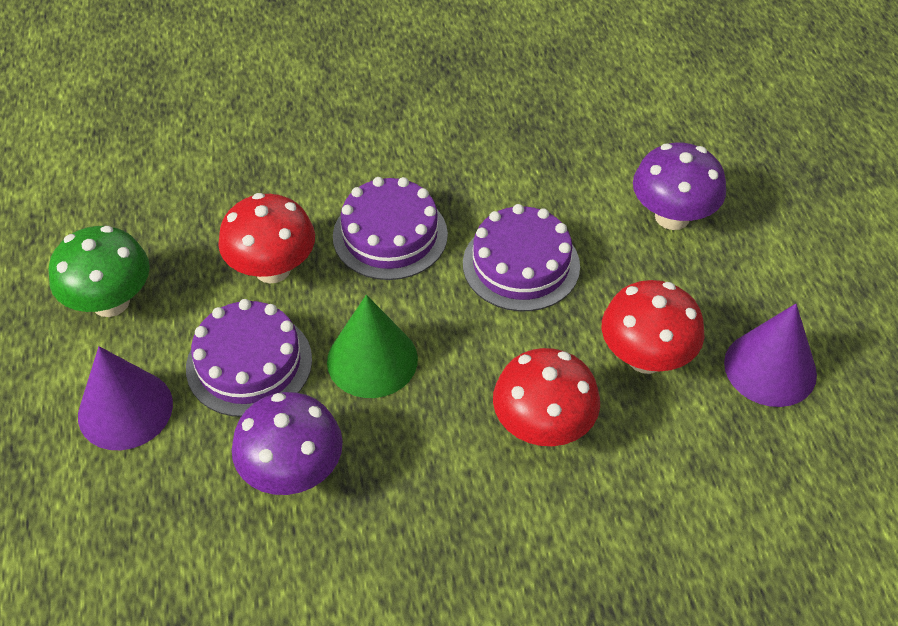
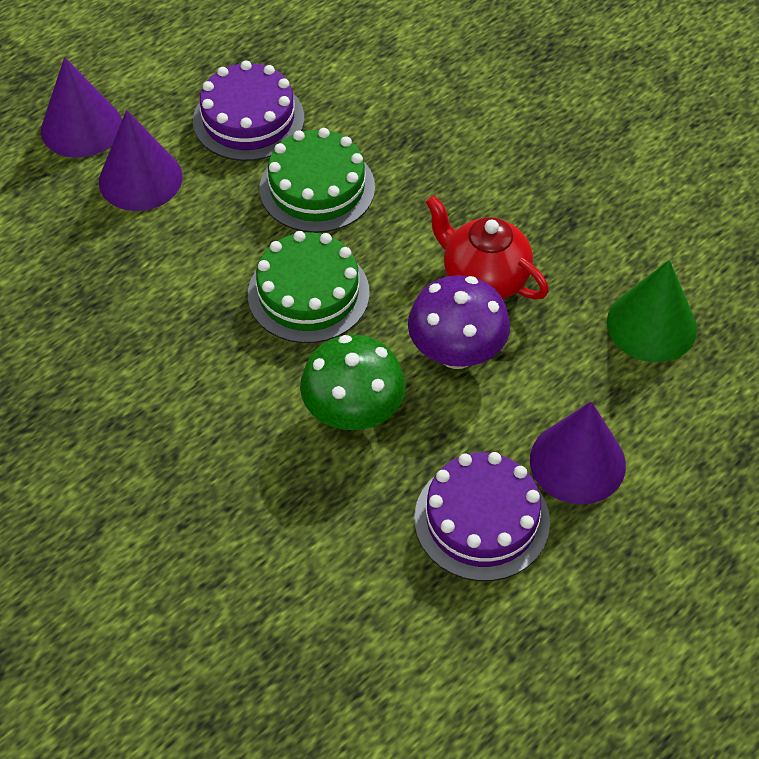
green cake: 0 -> 2
purple cake: 3 -> 2
purple cone: 2 -> 3
purple mushroom: 2 -> 1
red mushroom: 3 -> 0
red teapot: 0 -> 1

